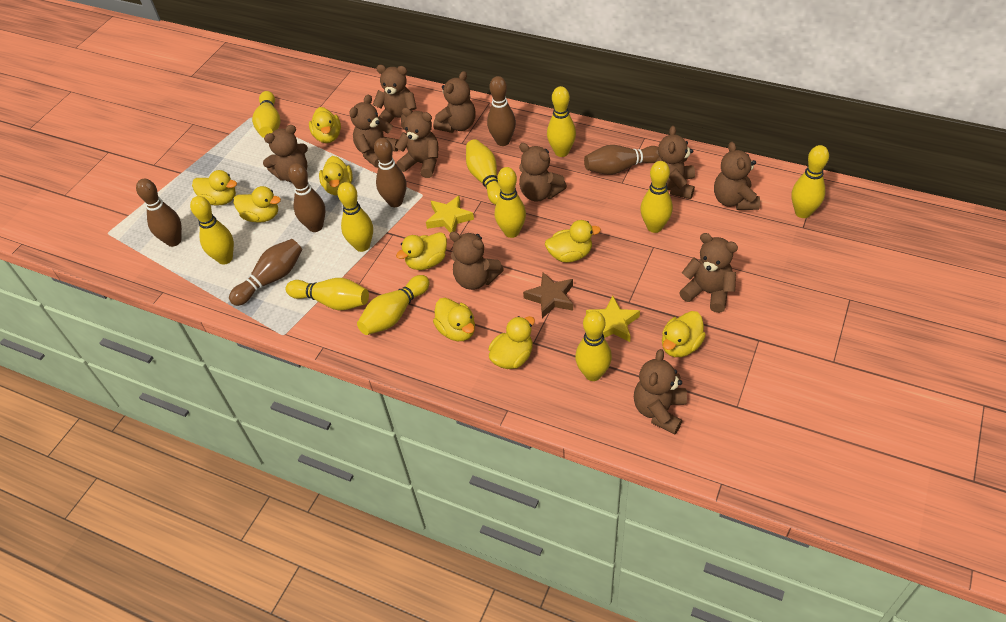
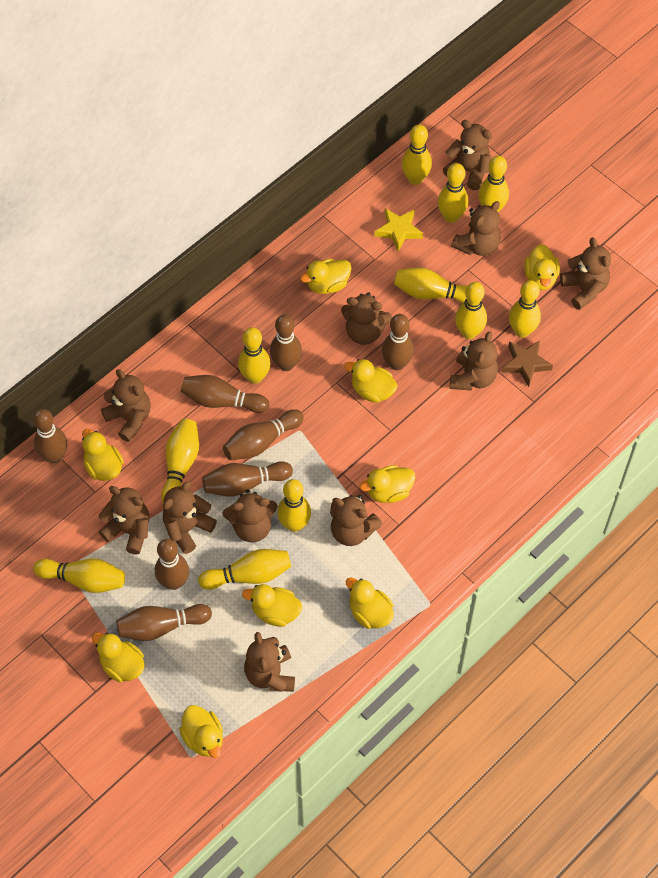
brown bowling pin: 6 -> 8
yellow star: 2 -> 1

